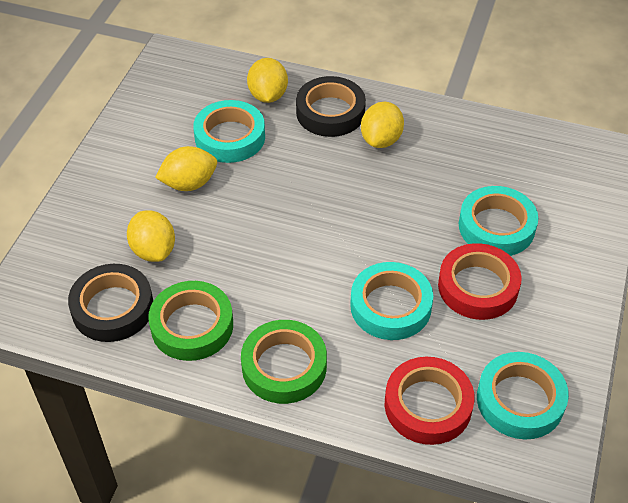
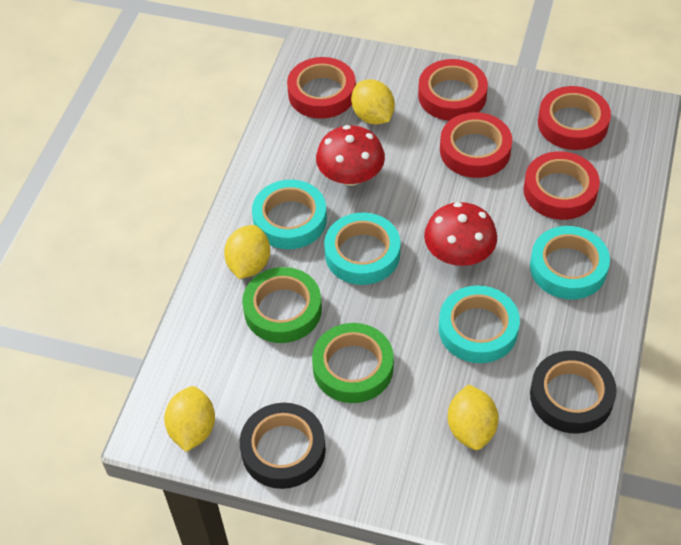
red mushroom: 0 -> 2
red tape: 2 -> 5

